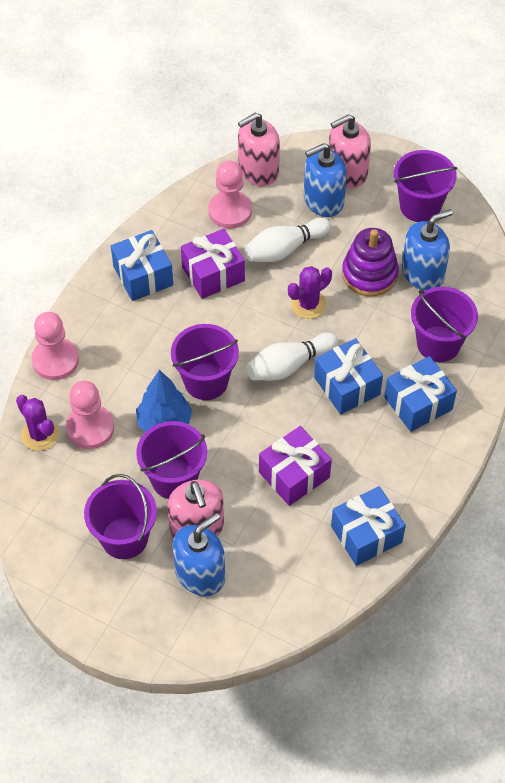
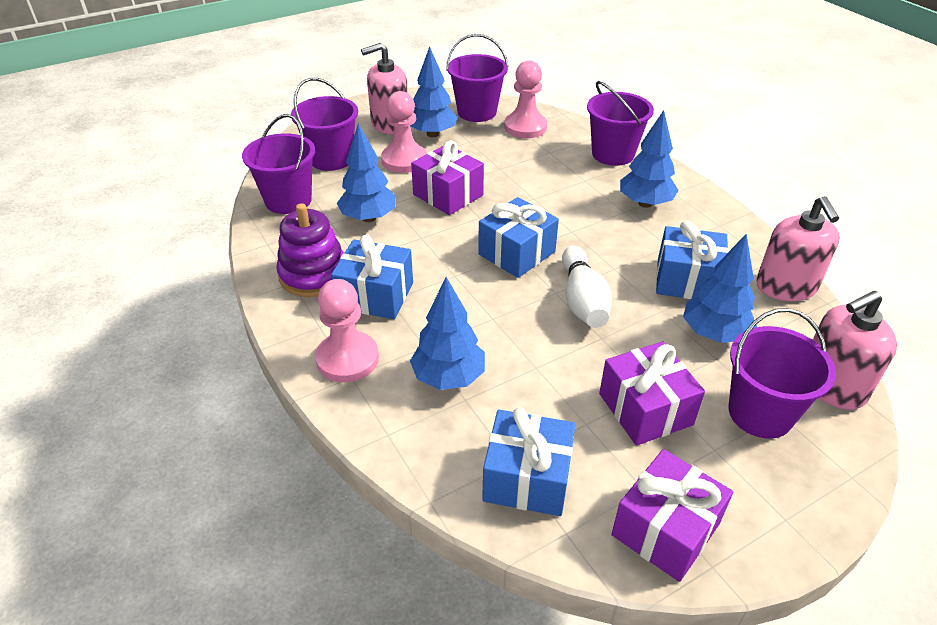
blue soap dispenser: 3 -> 0
blue tree: 1 -> 5
purple cactus: 2 -> 0
purple gift: 2 -> 3
white bowling pin: 2 -> 1

